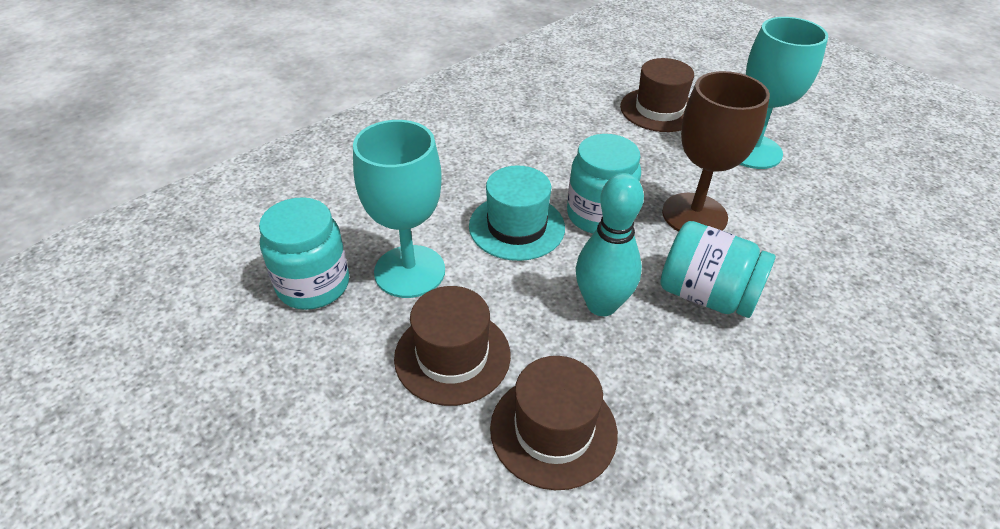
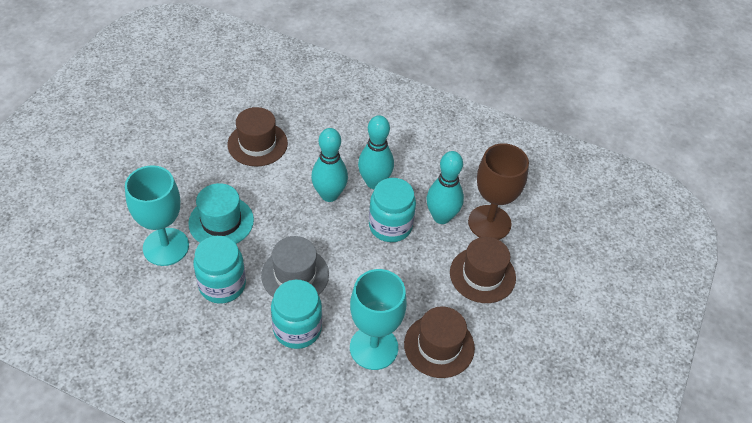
grey hat: 0 -> 1
turquoise bowling pin: 1 -> 3

